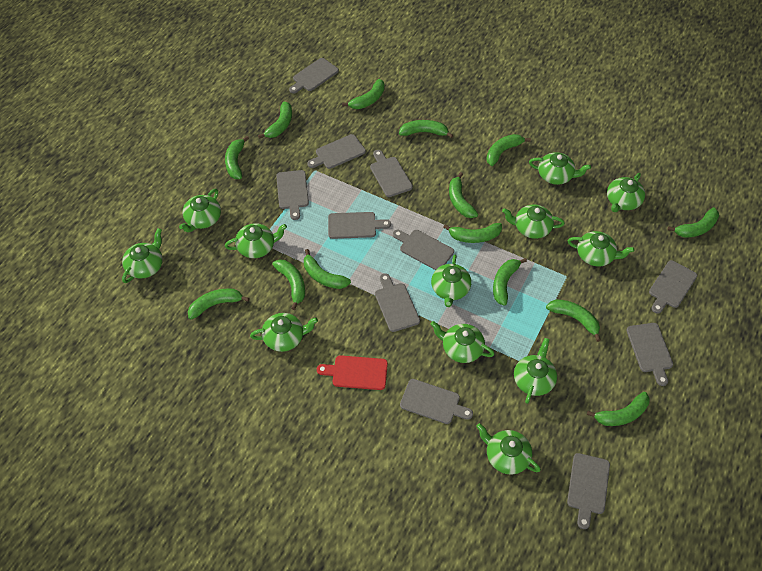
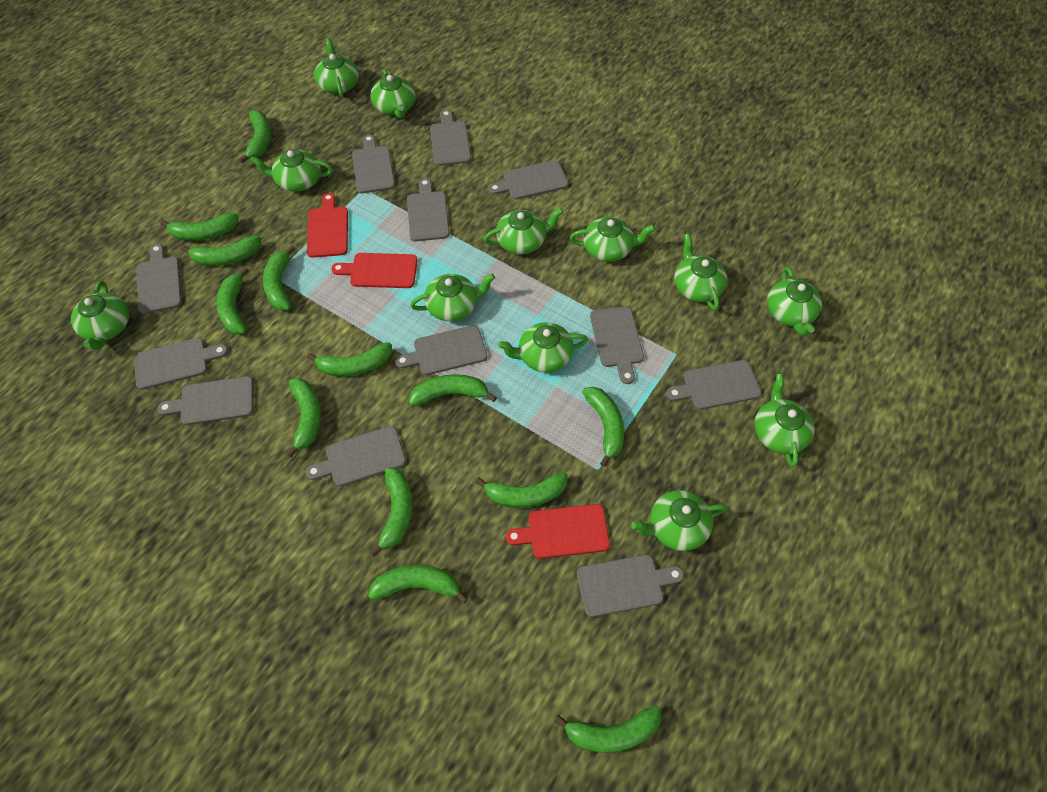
green banana: 14 -> 13
grey cutting board: 11 -> 12
red cutting board: 1 -> 3

